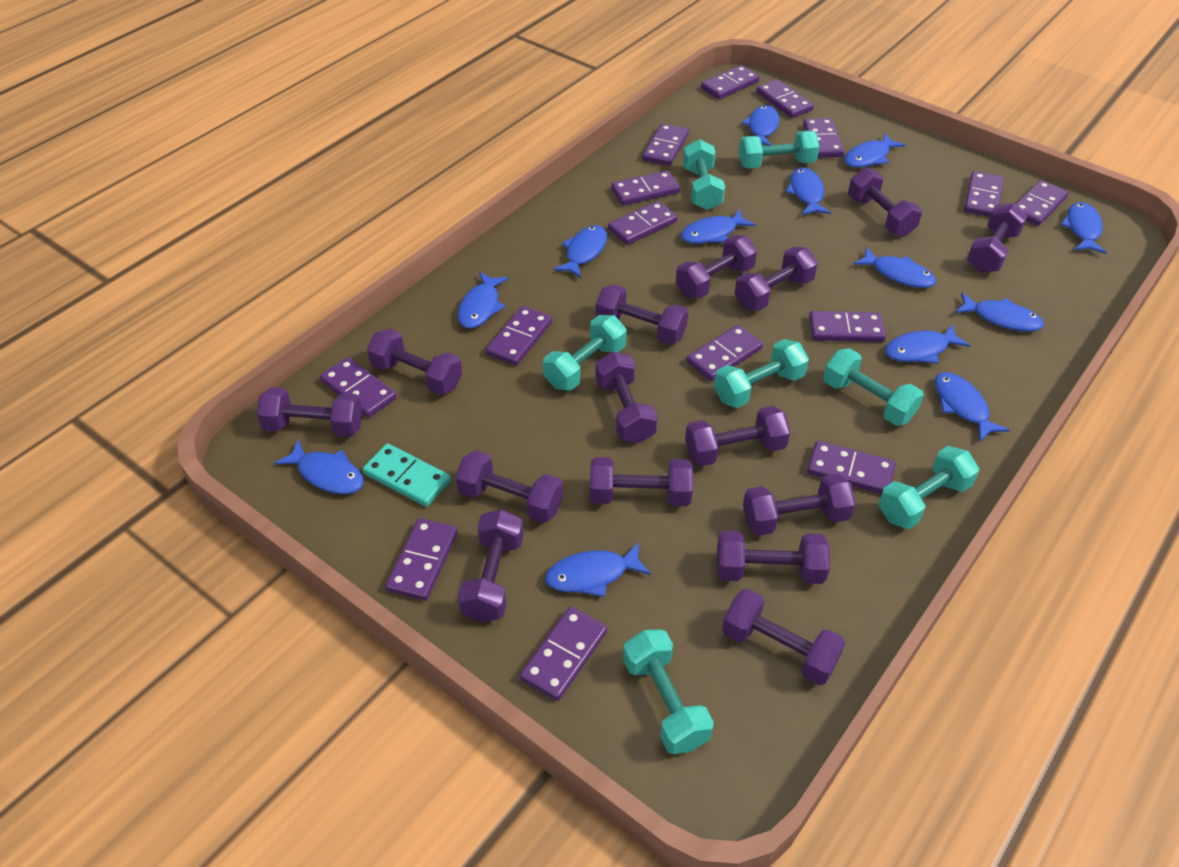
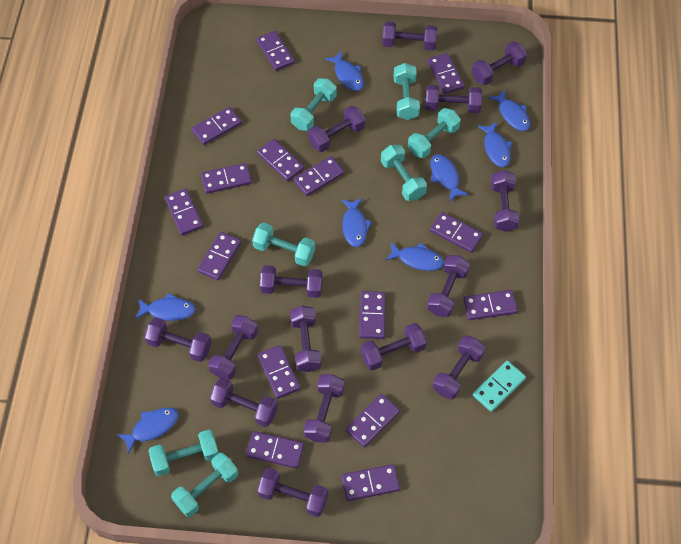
blue fish: 13 -> 8

